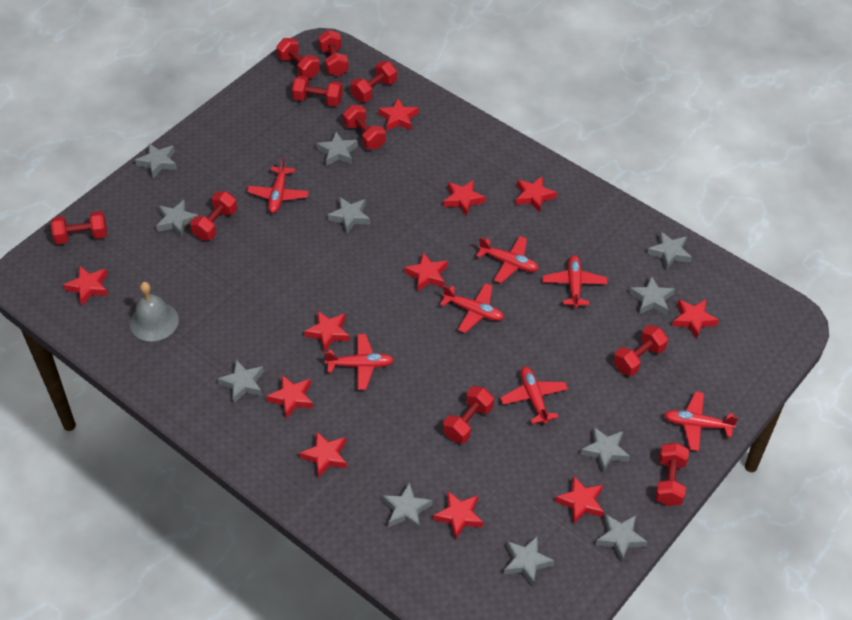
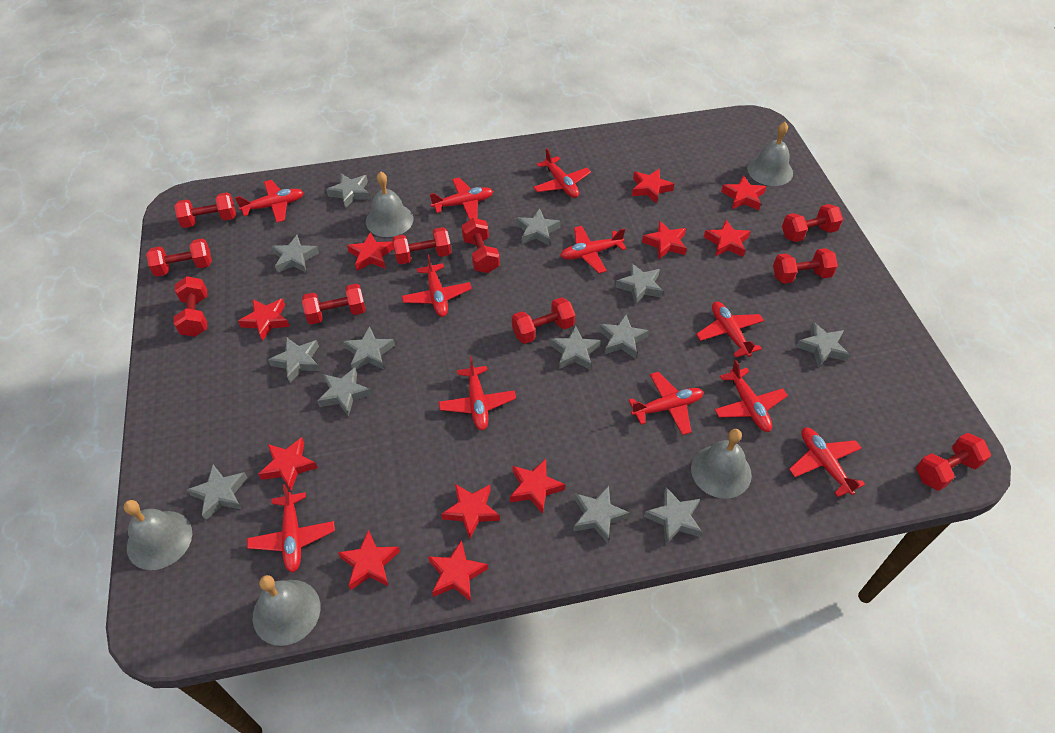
grey bell: 1 -> 5
grey star: 11 -> 13
red plane: 7 -> 11

